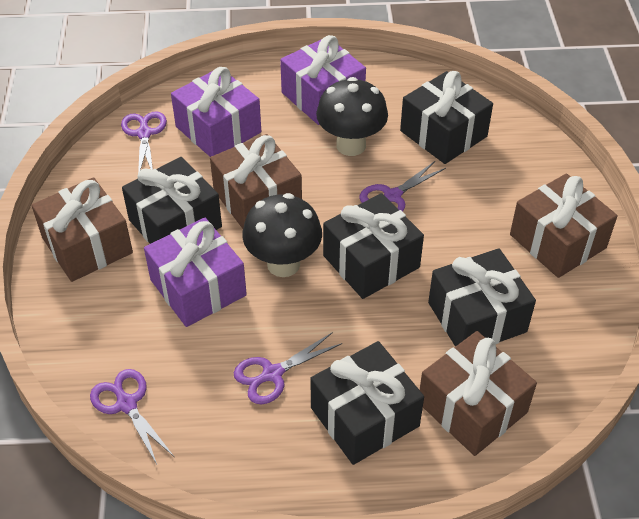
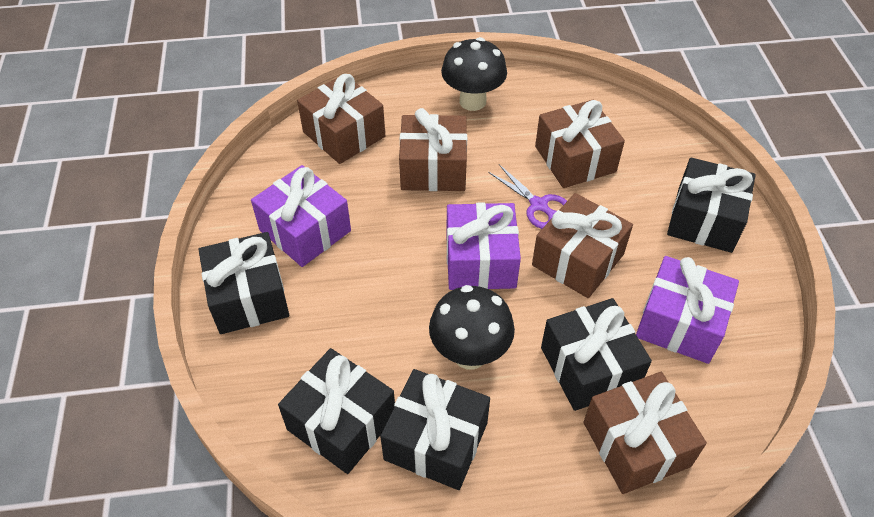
brown gift: 4 -> 5
purple scissors: 4 -> 1

